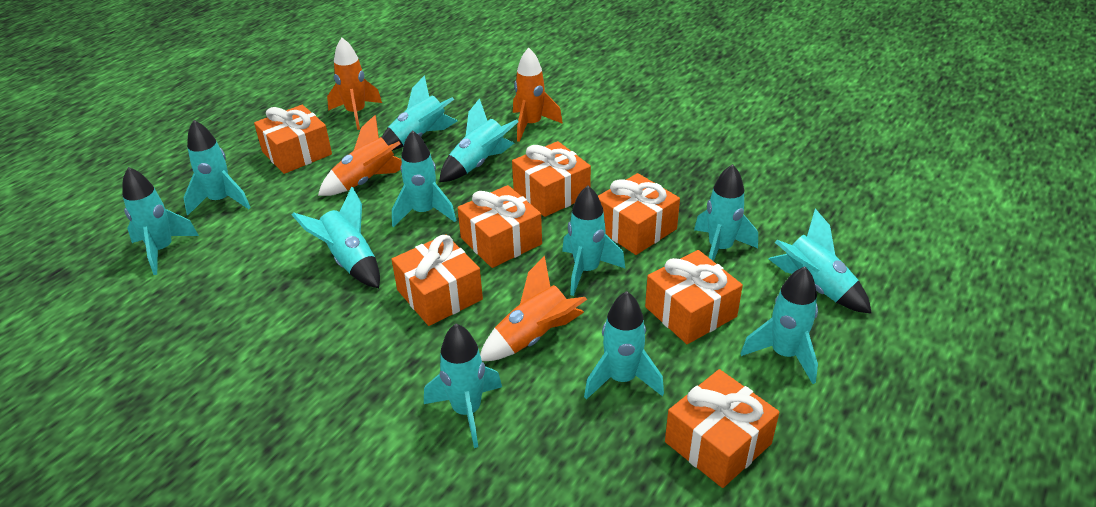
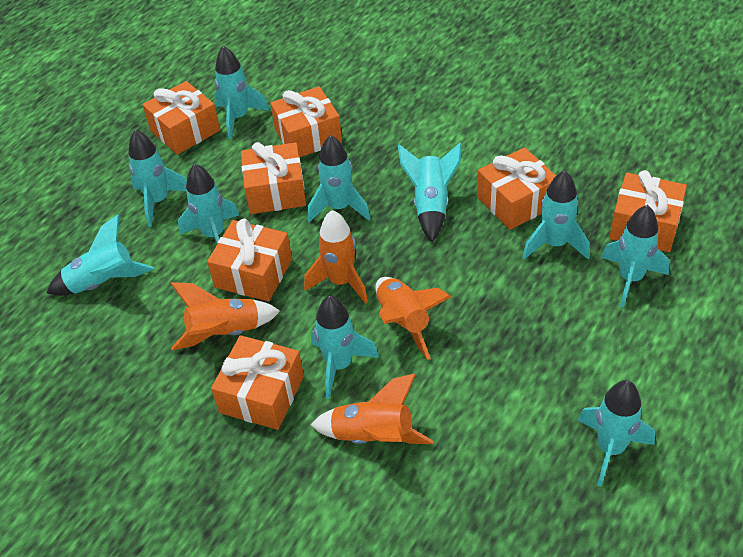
turquoise rocket: 12 -> 10

